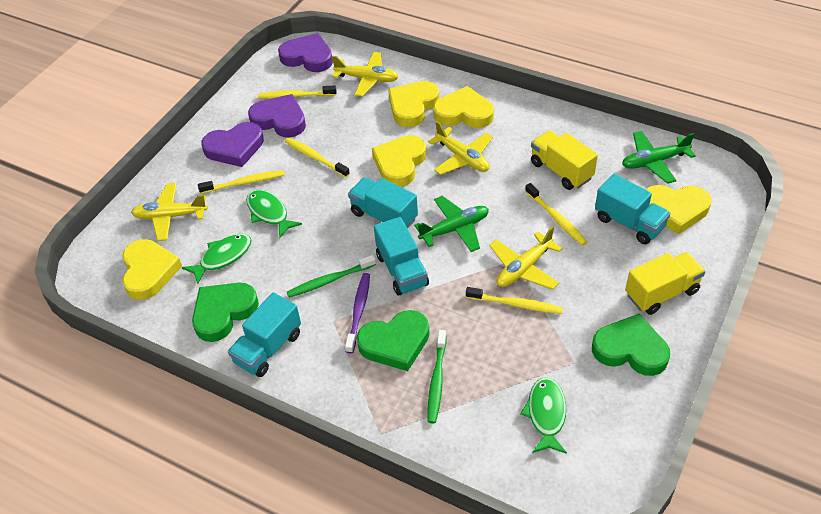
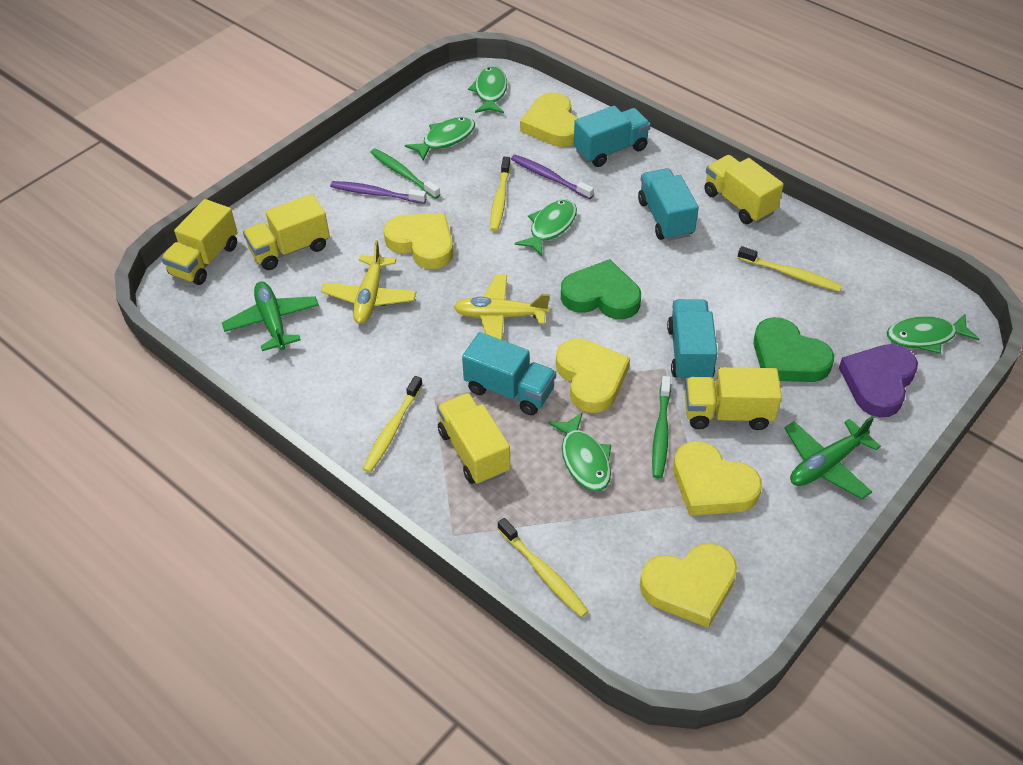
green fish: 3 -> 5
green heart: 3 -> 2
purple heart: 3 -> 1
purple toothbrush: 1 -> 2
yellow plane: 4 -> 2
yellow toothbrush: 5 -> 4
yellow truck: 2 -> 5

